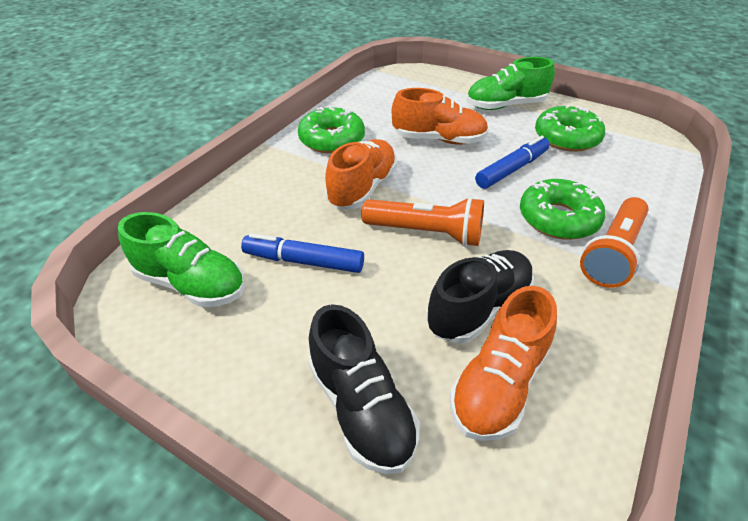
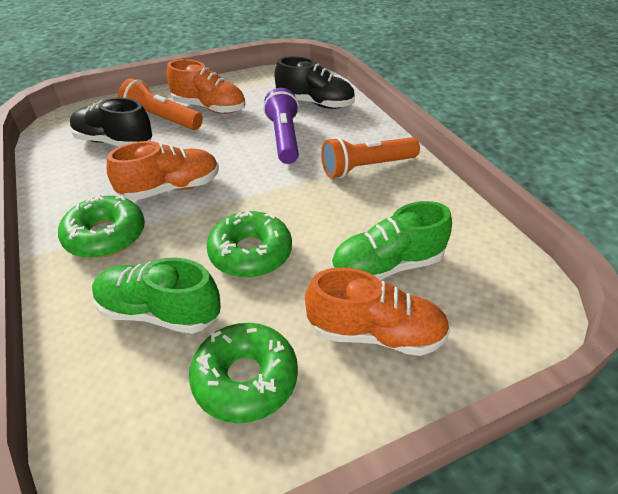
blue marker: 2 -> 0
purple flashlight: 0 -> 1

